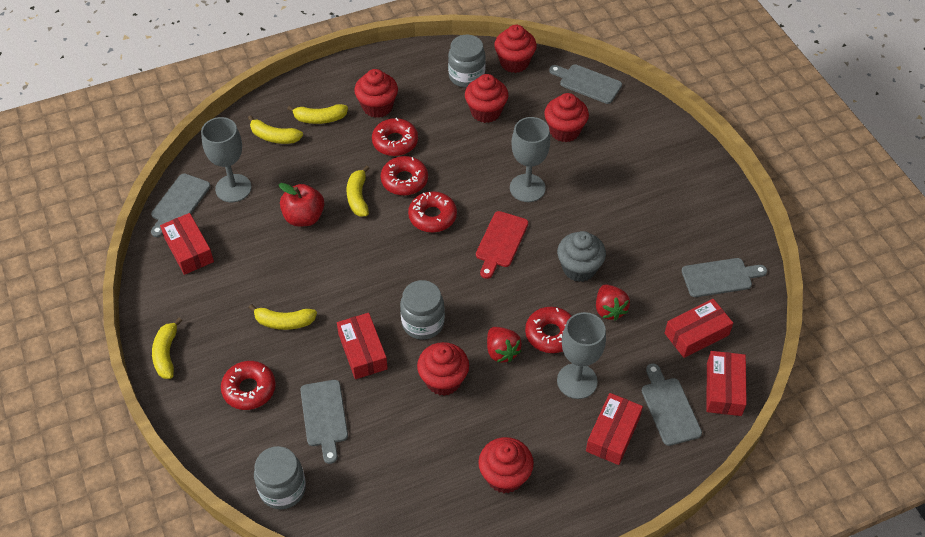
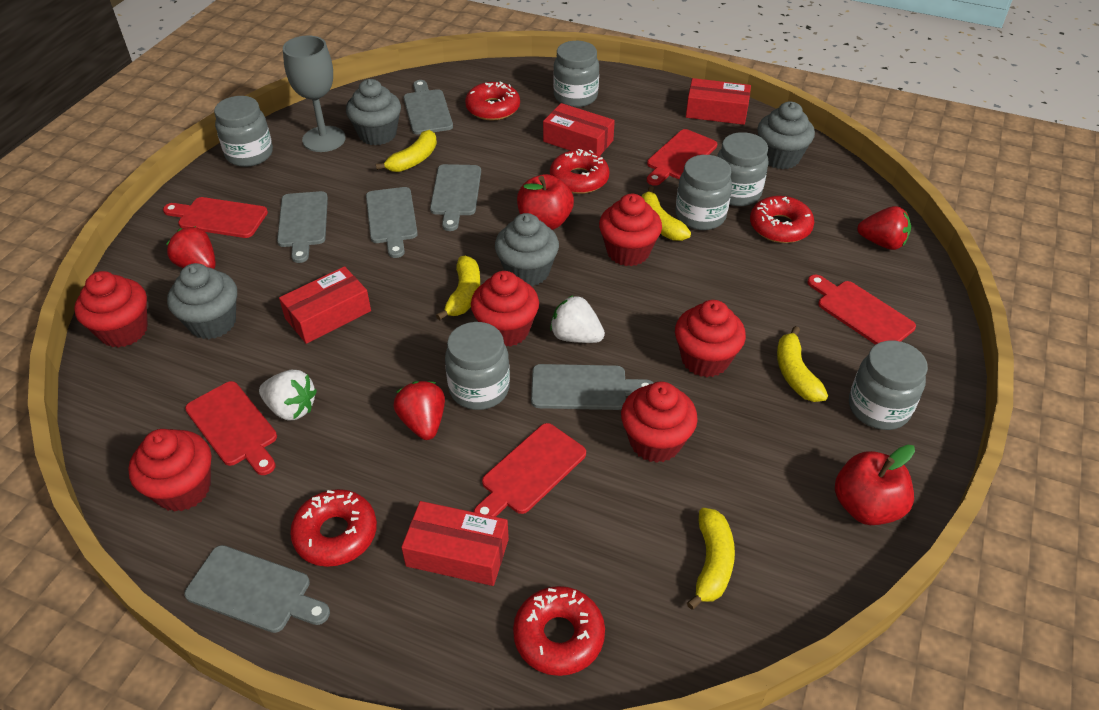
grey cupcake: 1 -> 4
grey cutting board: 5 -> 6
grey goblet: 3 -> 1
grey jar: 3 -> 6
red apple: 1 -> 2
red box: 5 -> 4
red cutting board: 1 -> 5
red strawberry: 2 -> 3
white strawberry: 0 -> 2

